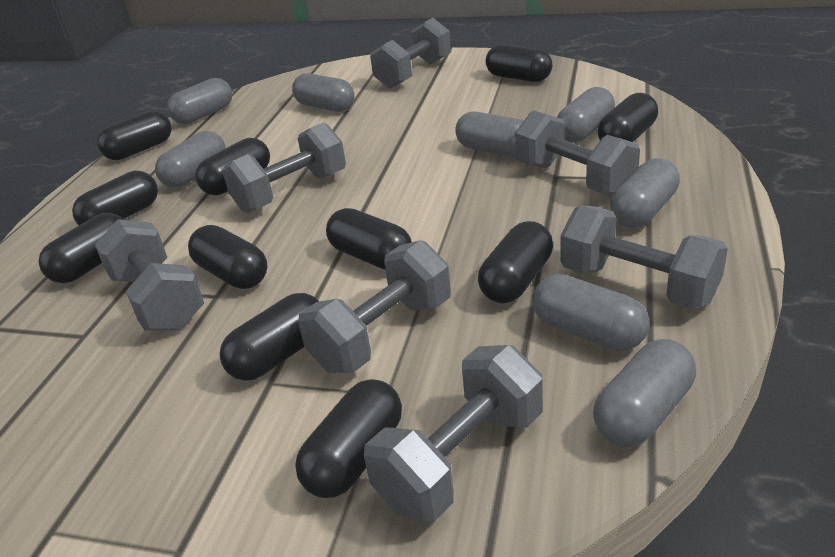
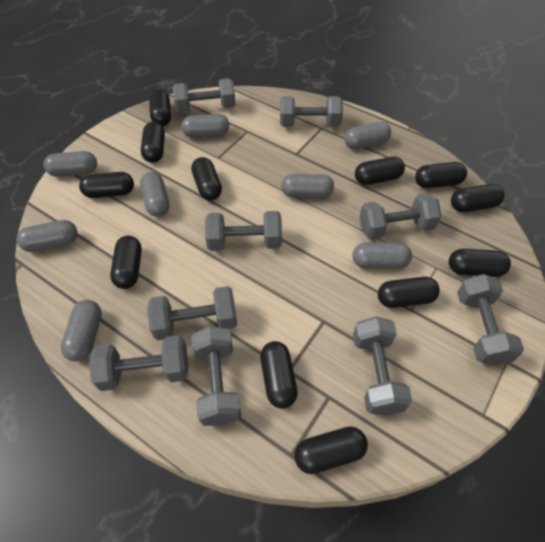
black capsule: 11 -> 12
grey dumbbell: 7 -> 9

